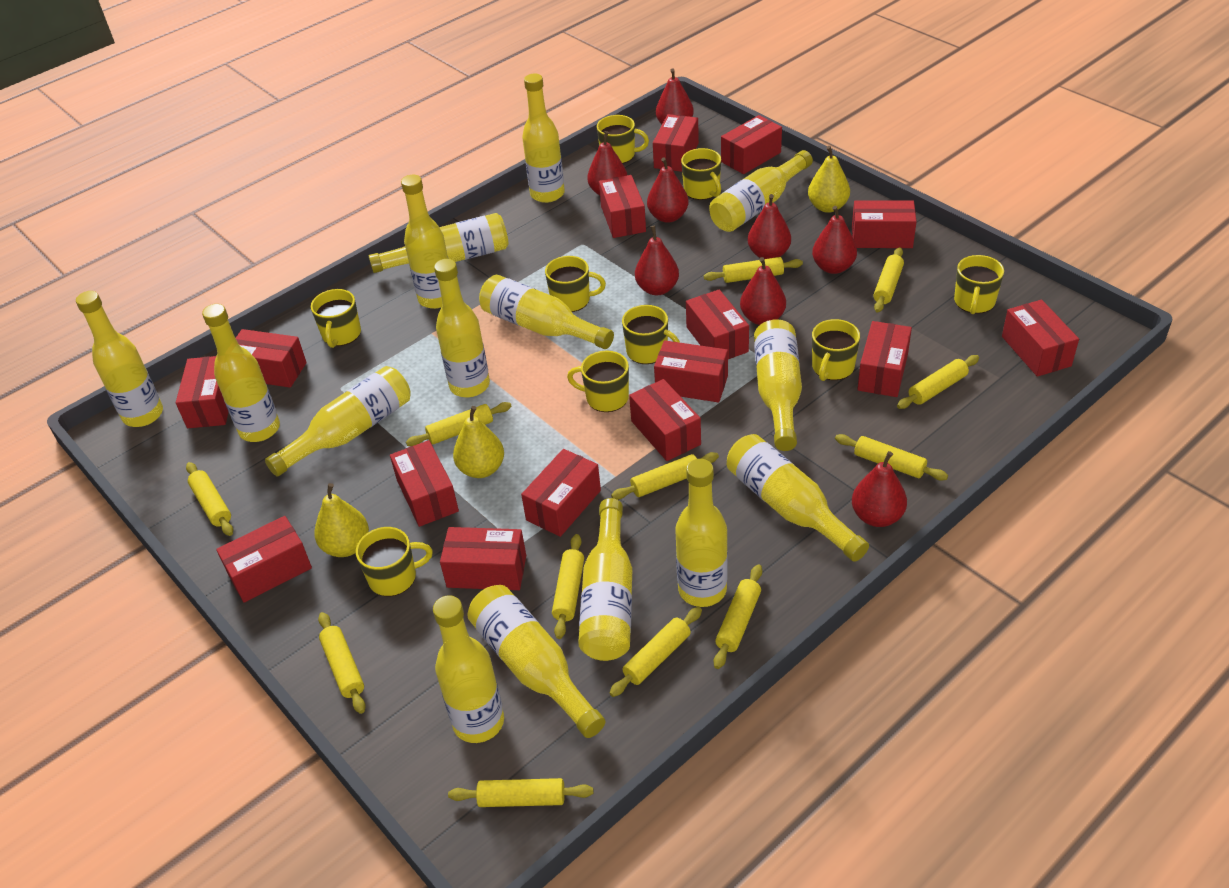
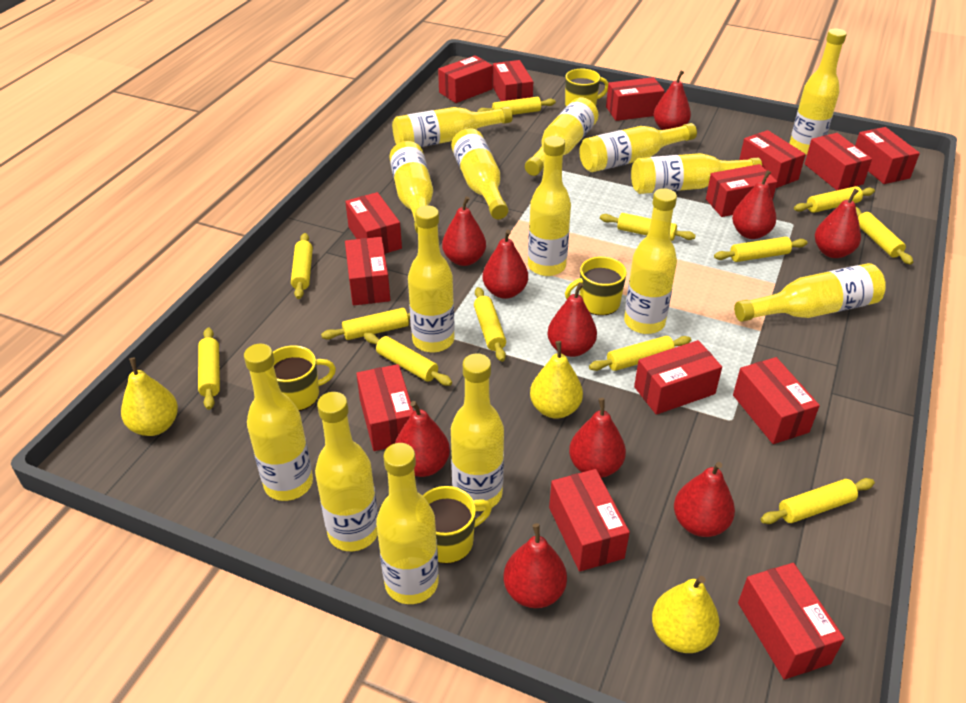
red box: 15 -> 14
red pear: 8 -> 10
yellow mug: 9 -> 4

